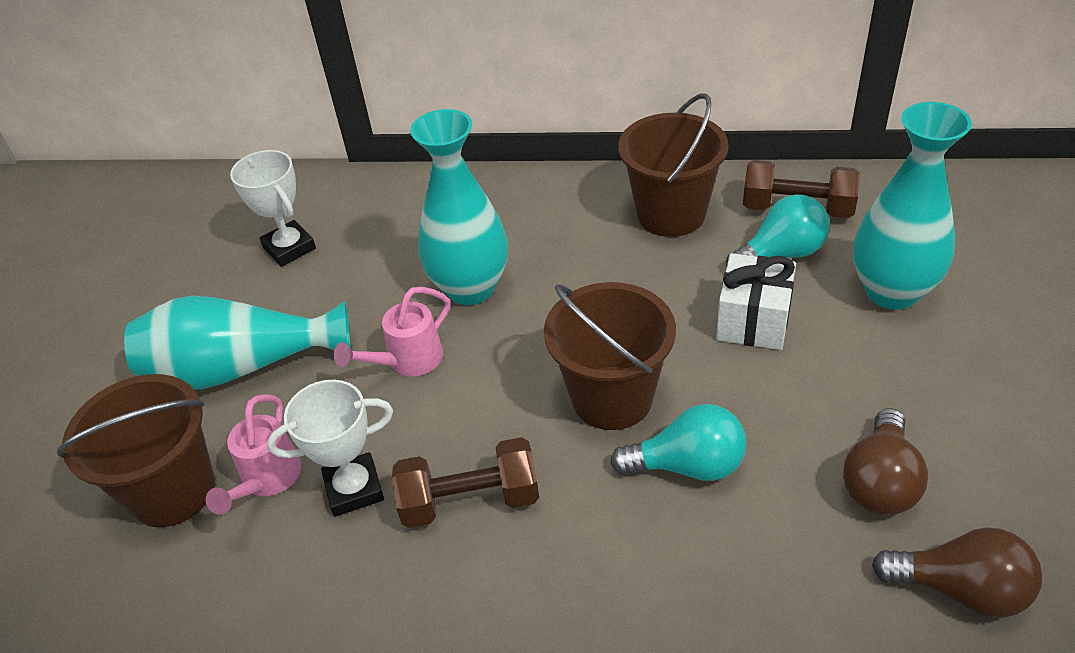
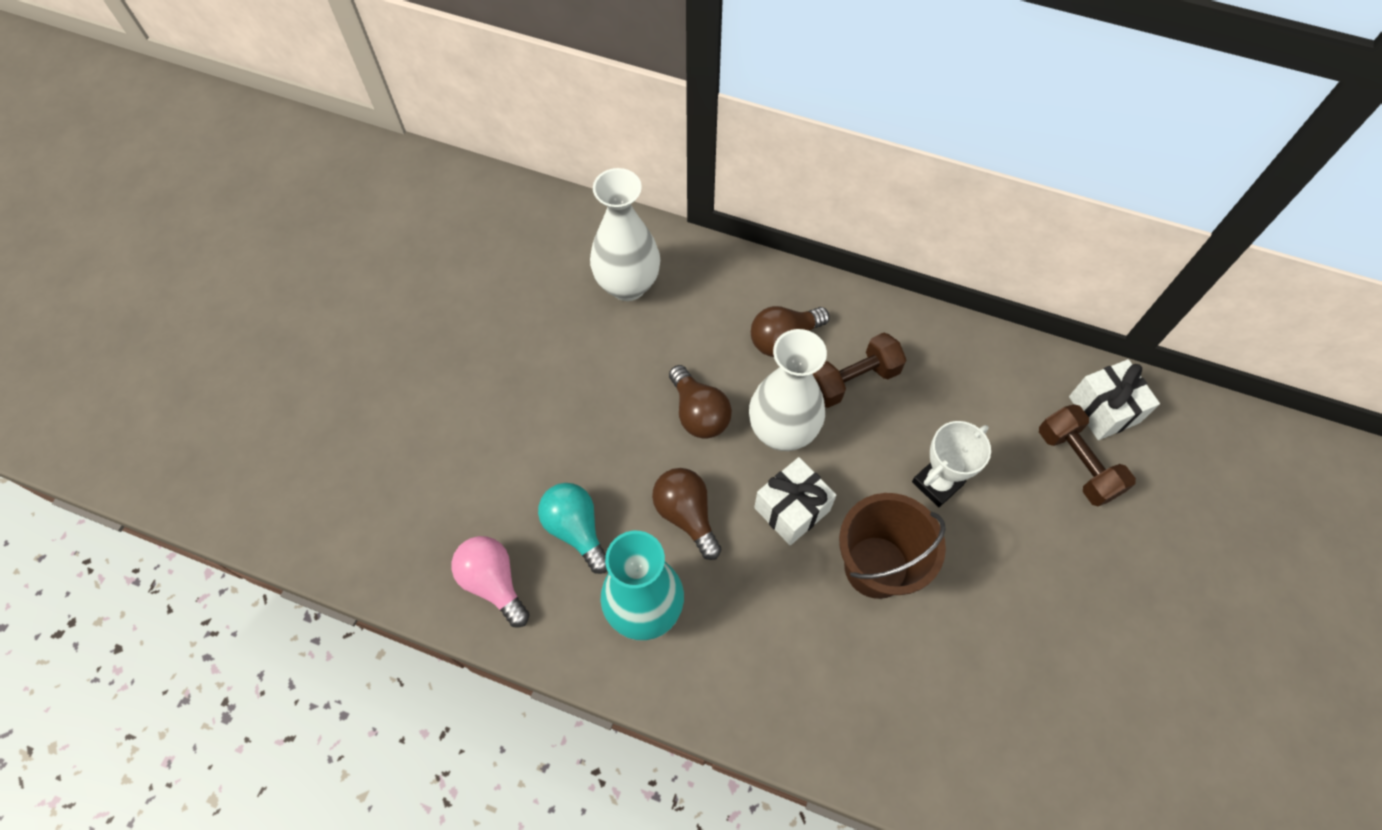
brown bucket: 3 -> 1
brown light bulb: 2 -> 3
pink light bulb: 0 -> 1
pink watering can: 2 -> 0
turquoise light bulb: 2 -> 1
turquoise vase: 3 -> 1
white gift: 1 -> 2
white trophy: 2 -> 1
white vase: 0 -> 2

